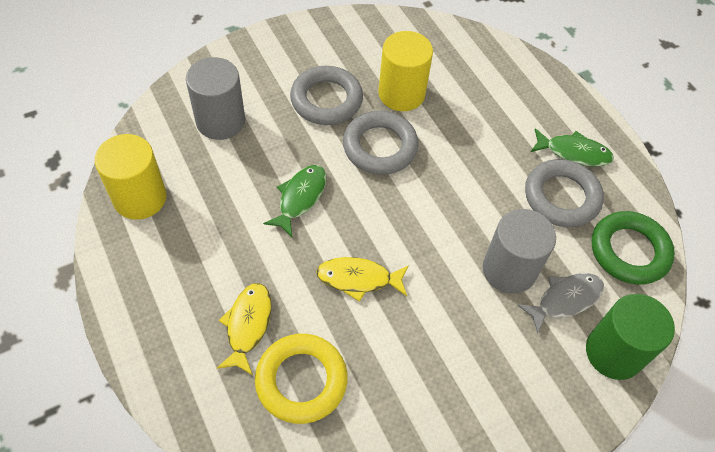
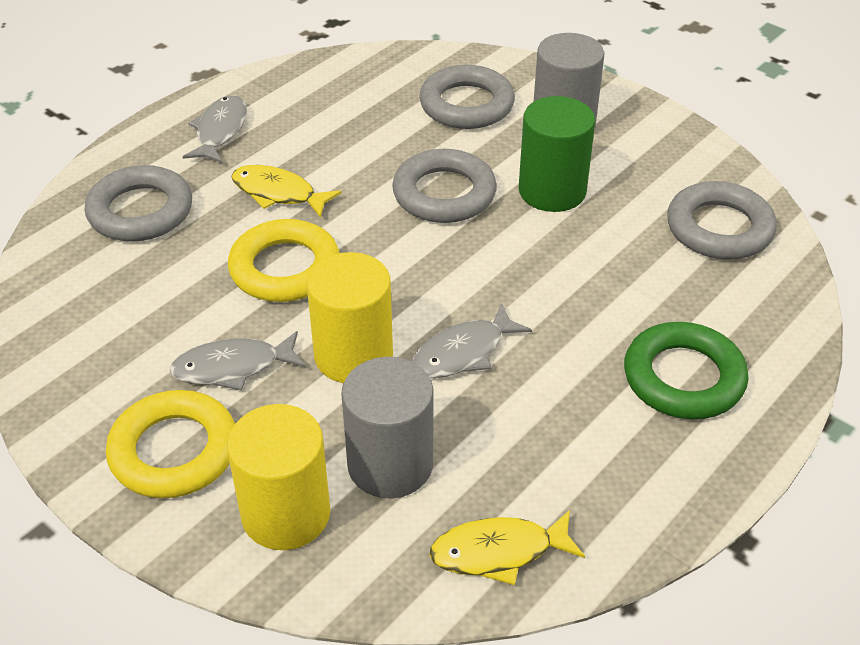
green fish: 2 -> 0
grey fish: 1 -> 3
grey ring: 3 -> 4
yellow ring: 1 -> 2

